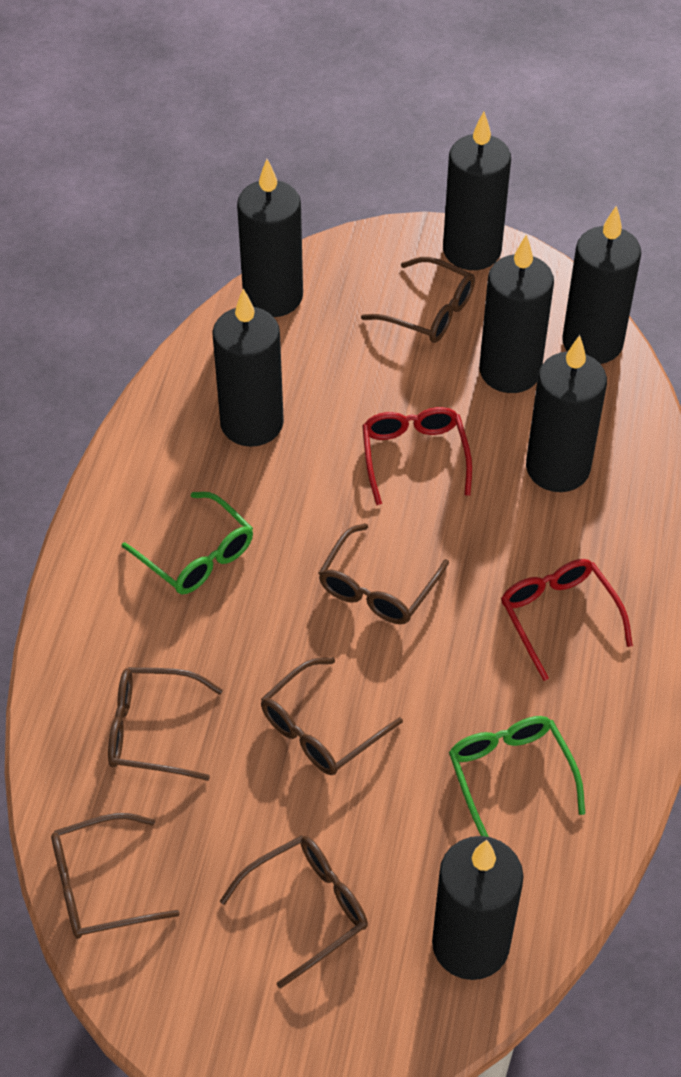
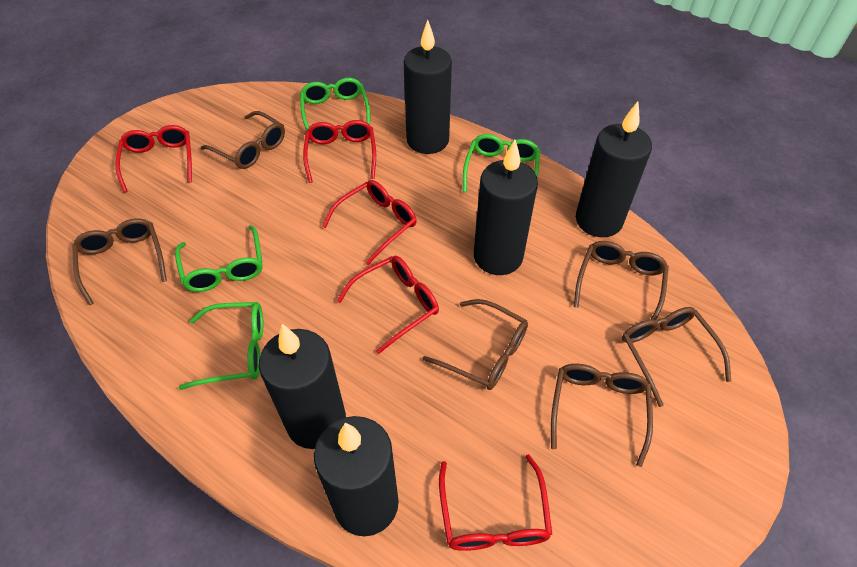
black candle: 7 -> 5
green glasses: 2 -> 4
red glasses: 2 -> 5

